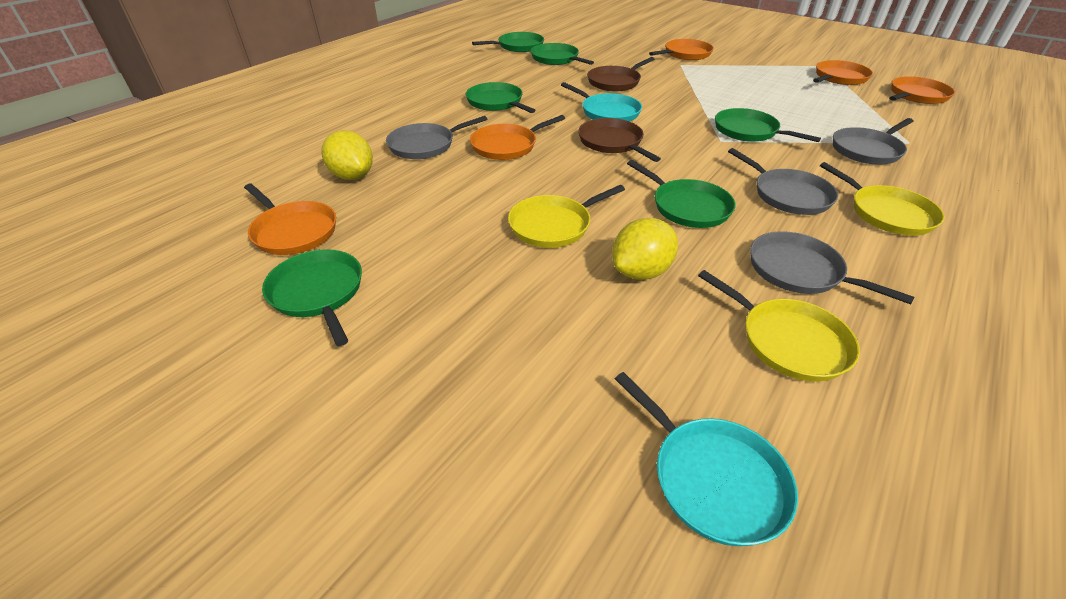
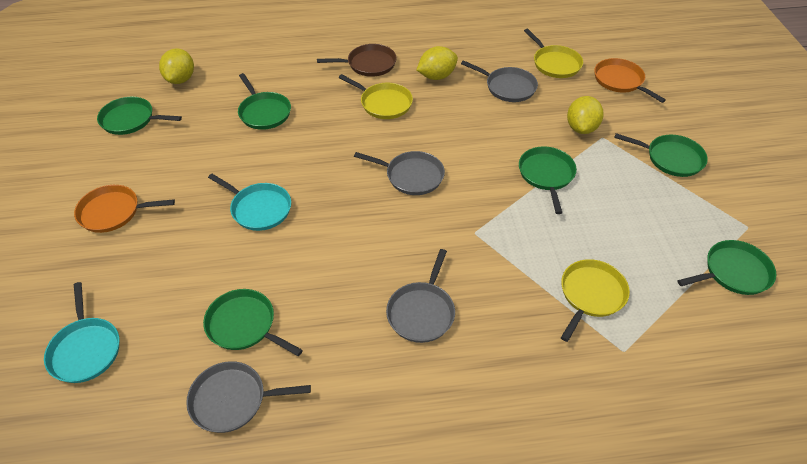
brown pan: 2 -> 1
orange pan: 5 -> 2
yellow lemon: 2 -> 3

